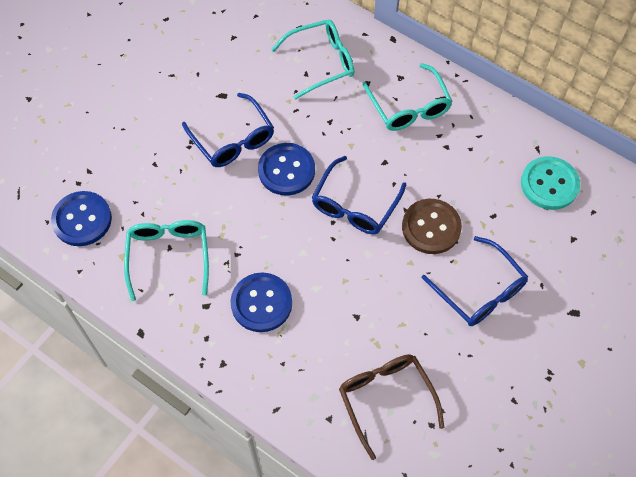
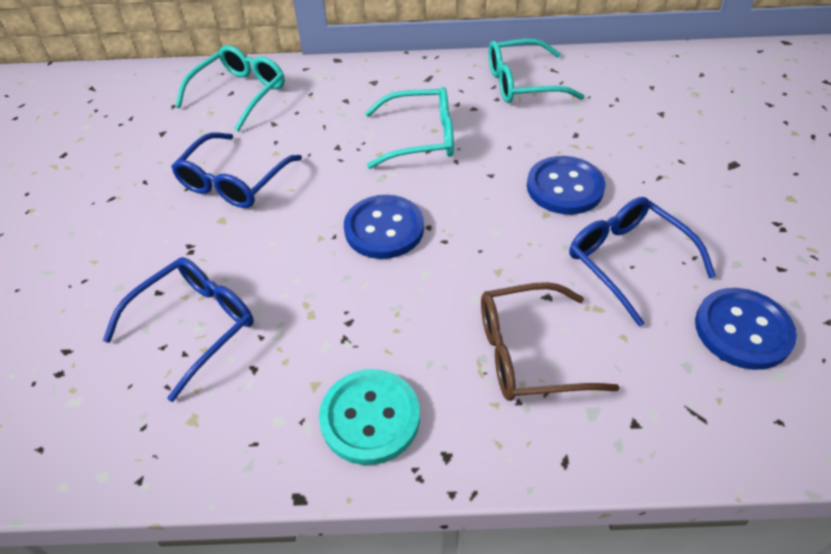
brown button: 1 -> 0

